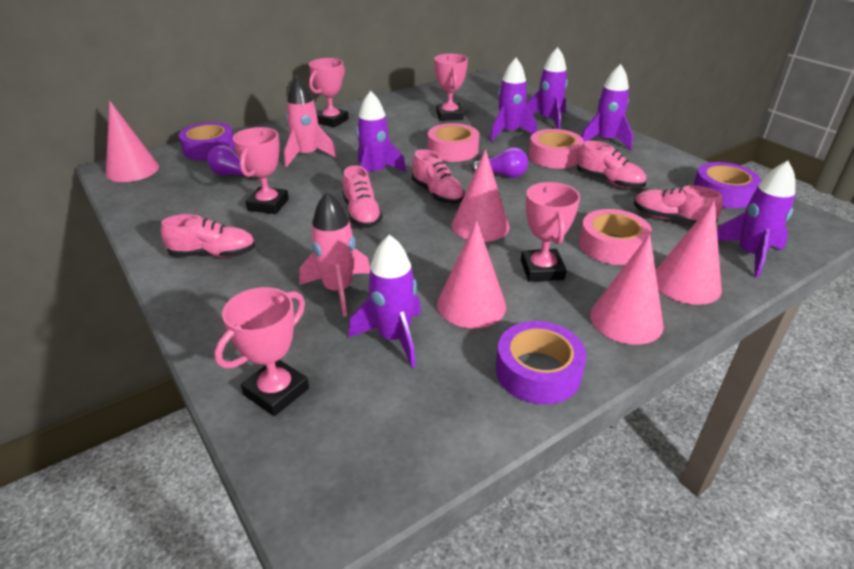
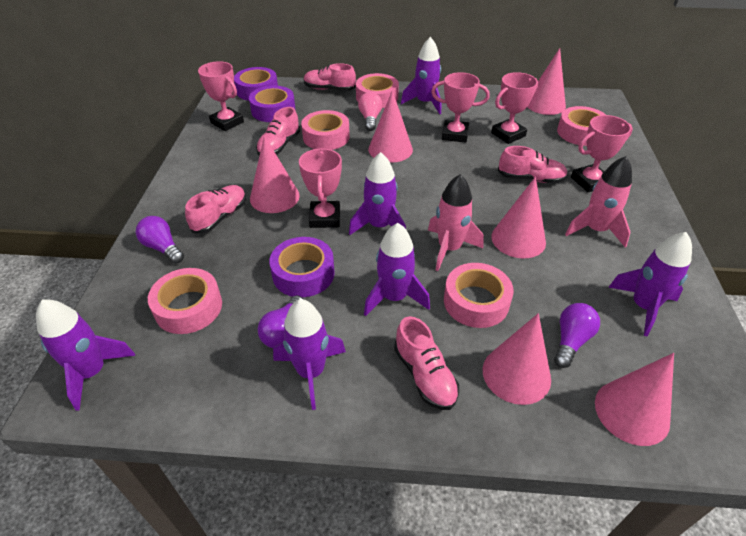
pink cone: 5 -> 6
pink light bulb: 0 -> 1
pink tape: 3 -> 5
purple light bulb: 2 -> 3

